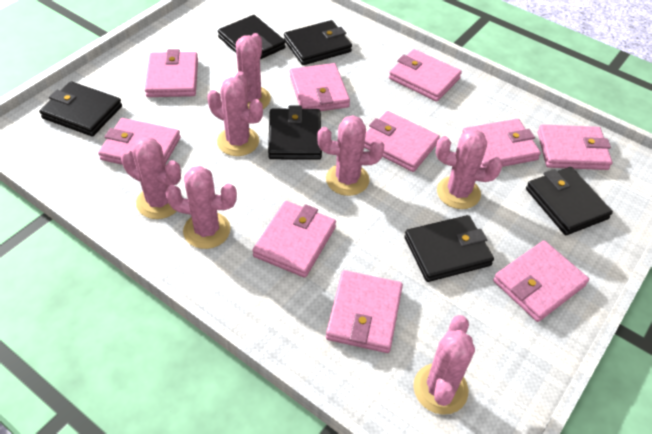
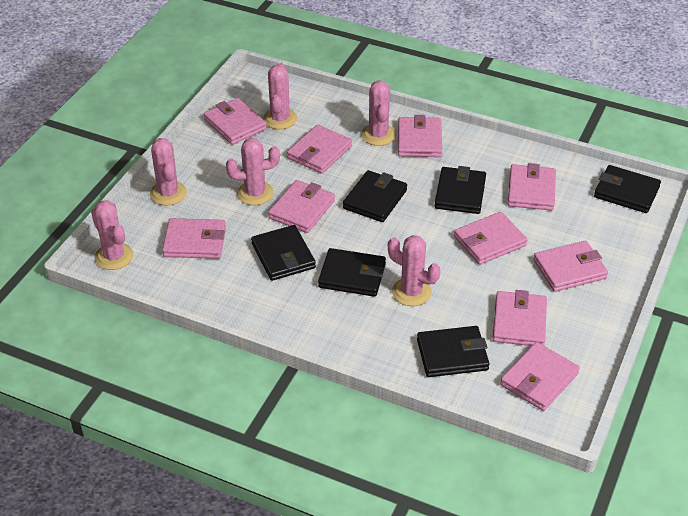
pink cactus: 7 -> 6

